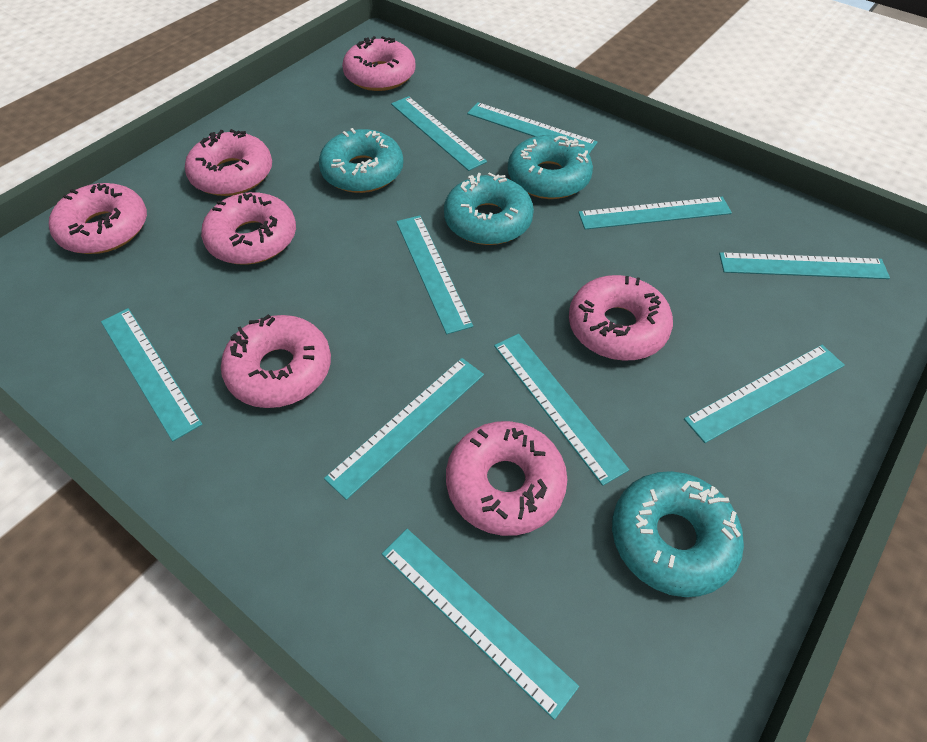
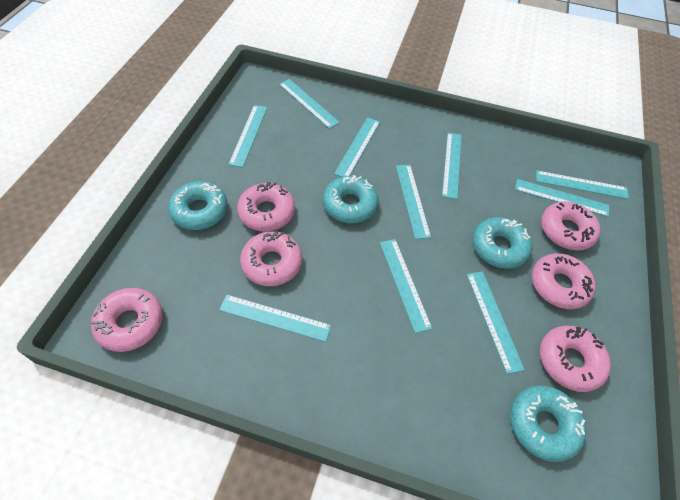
pink donut: 7 -> 6

